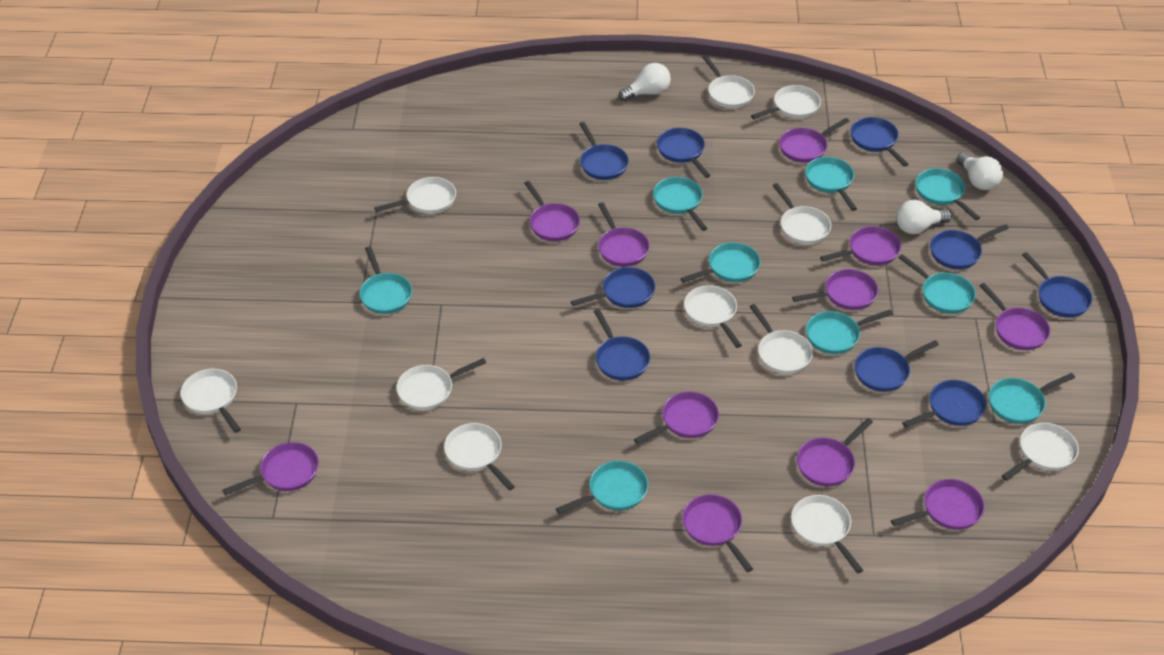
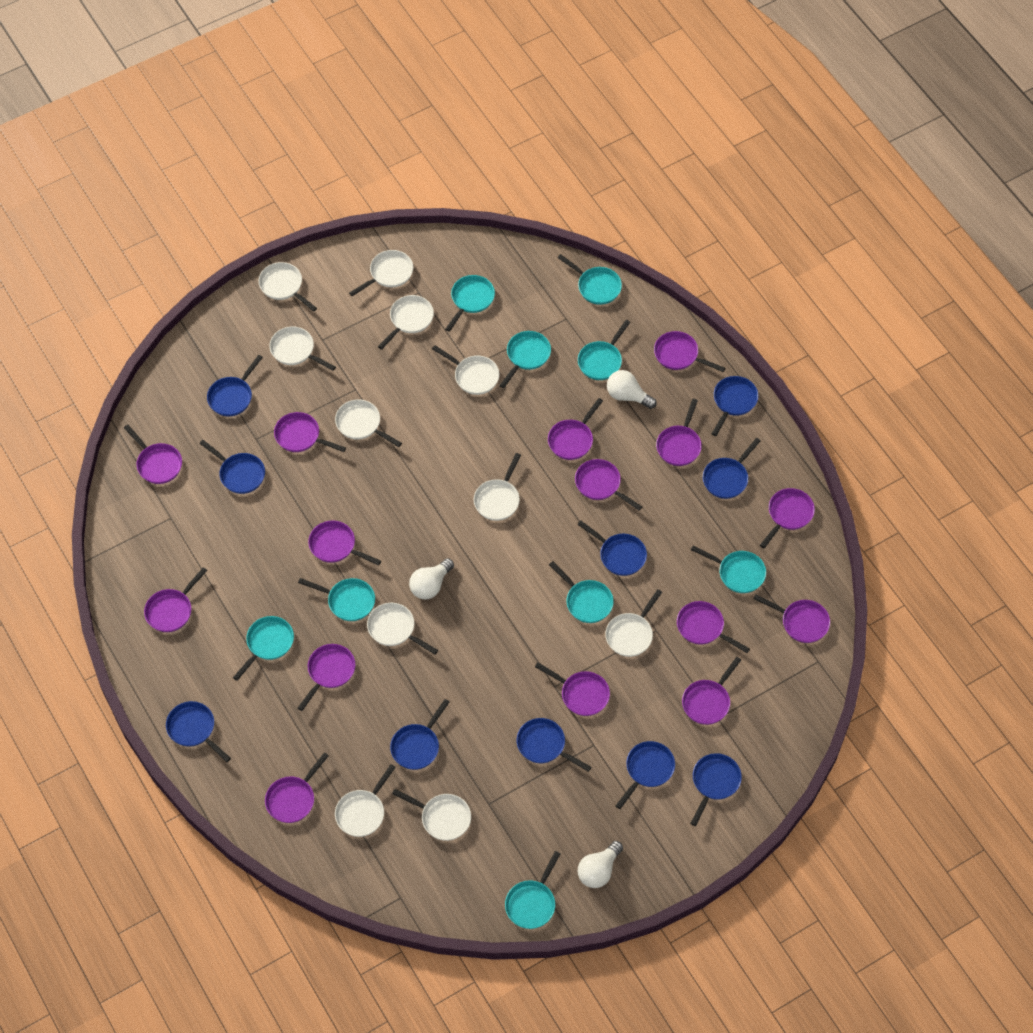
blue pan: 9 -> 10
purple pan: 11 -> 15

